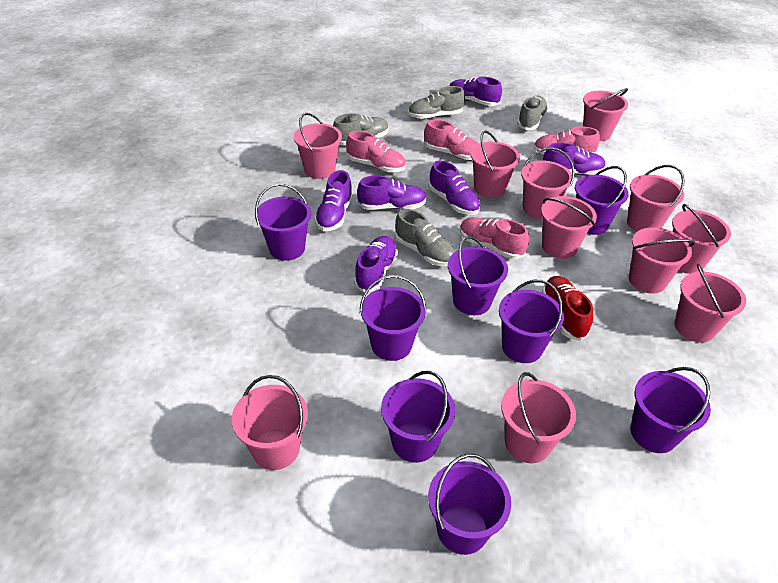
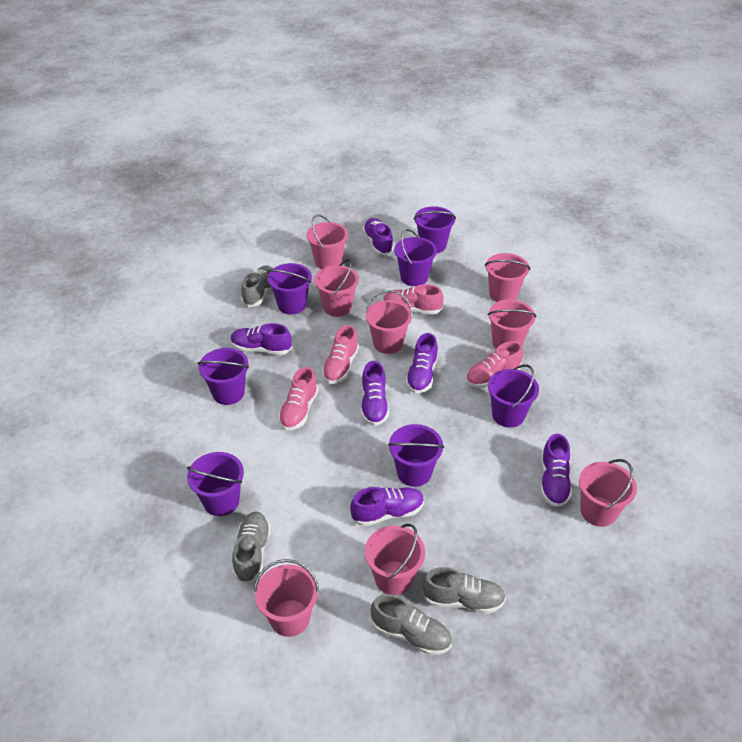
pink bucket: 11 -> 8
purple bucket: 8 -> 7
red shoe: 1 -> 0

